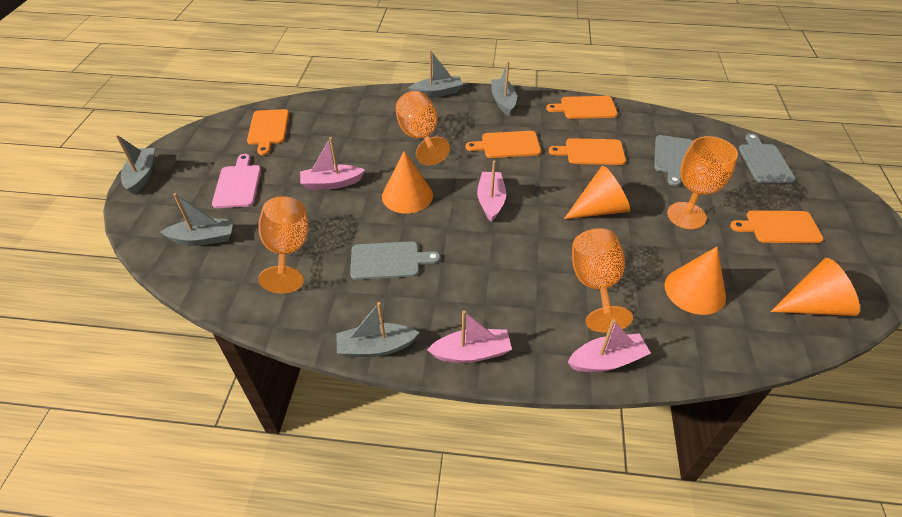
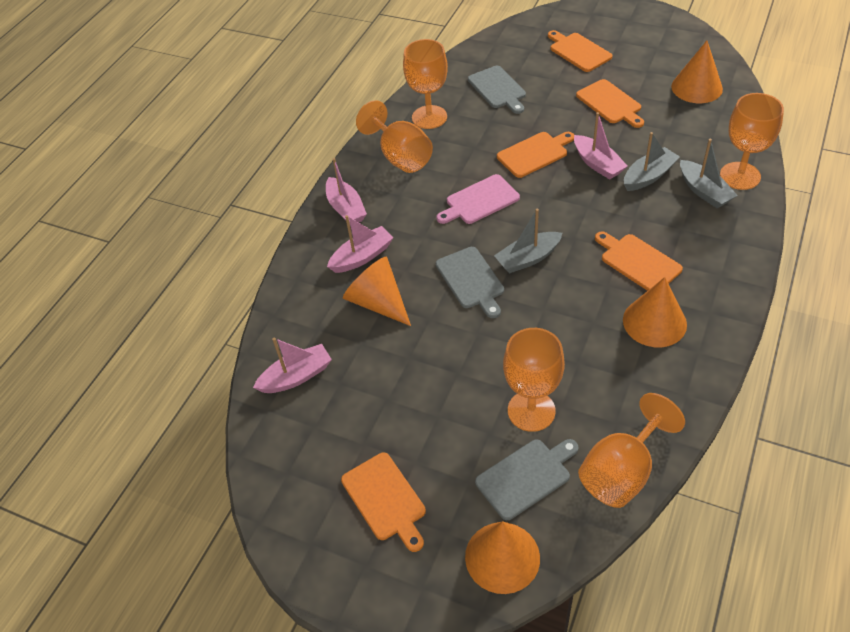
grey boat: 5 -> 3
orange goblet: 4 -> 5

